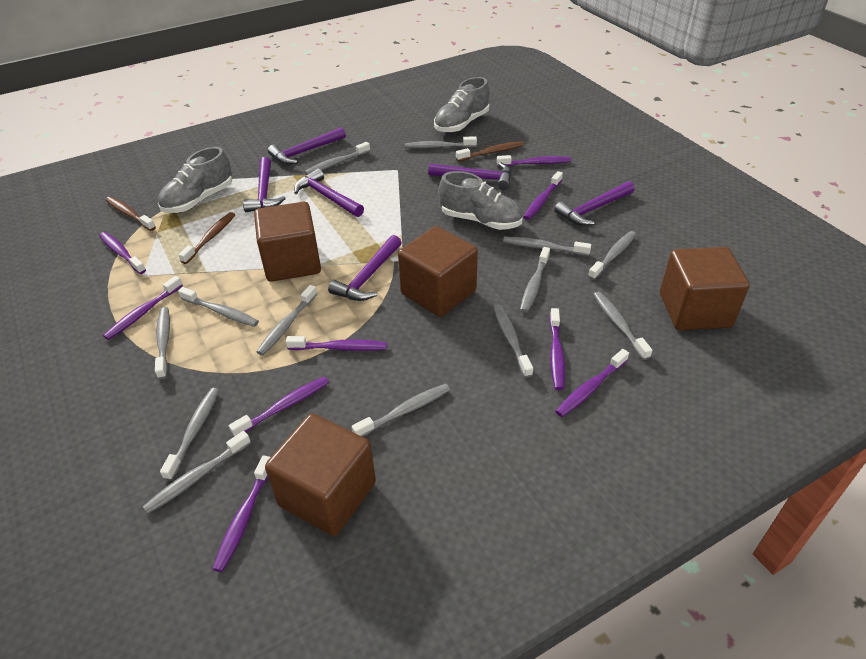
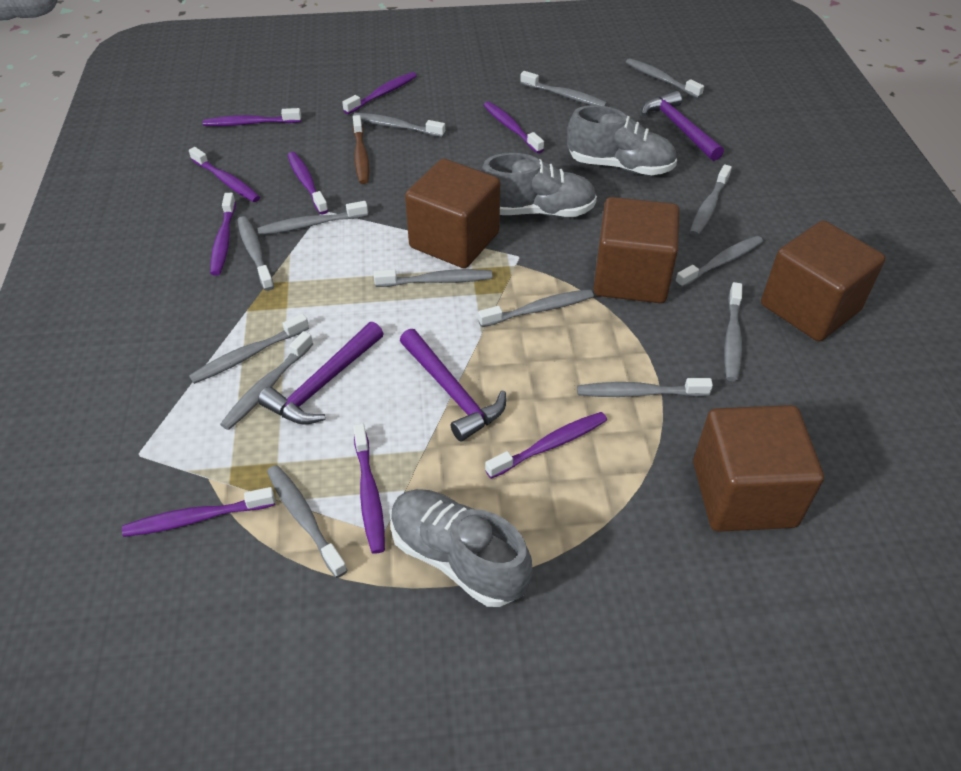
brown toothbrush: 3 -> 1
grey toothbrush: 13 -> 14
purple hammer: 6 -> 3

